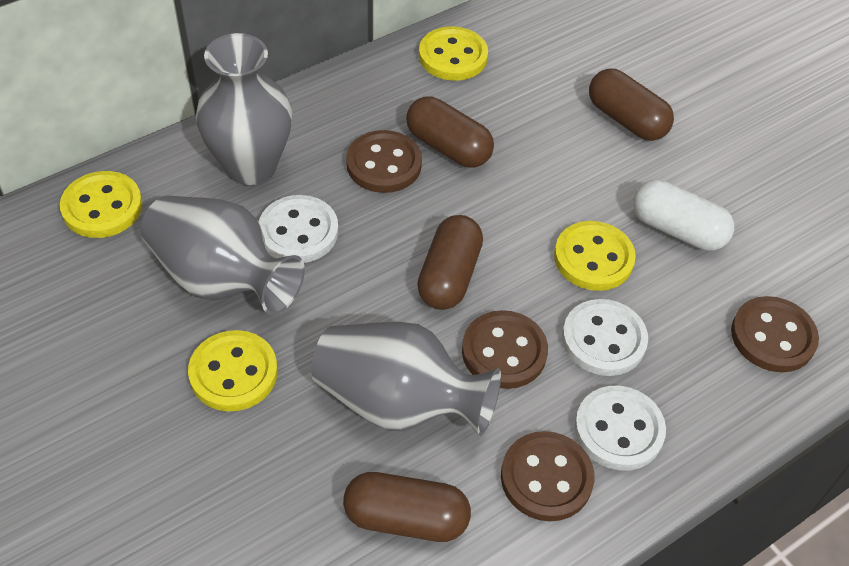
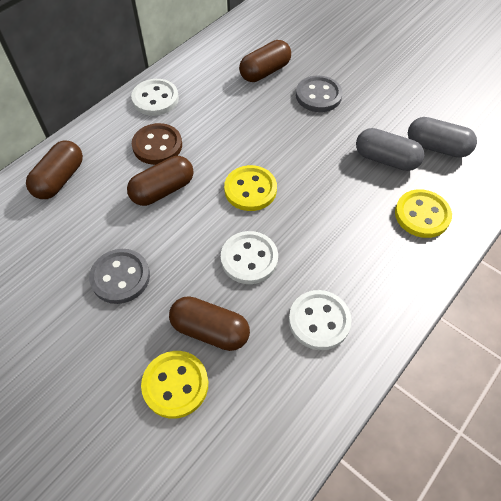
brown button: 4 -> 1
grey button: 0 -> 2
grey capsule: 0 -> 2
grey vase: 3 -> 0
white capsule: 1 -> 0
yellow button: 4 -> 3

